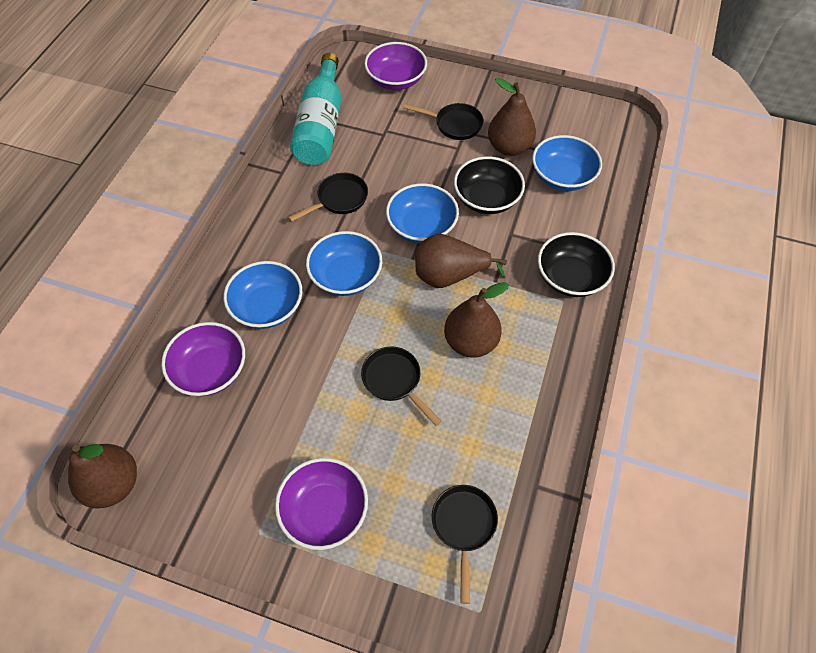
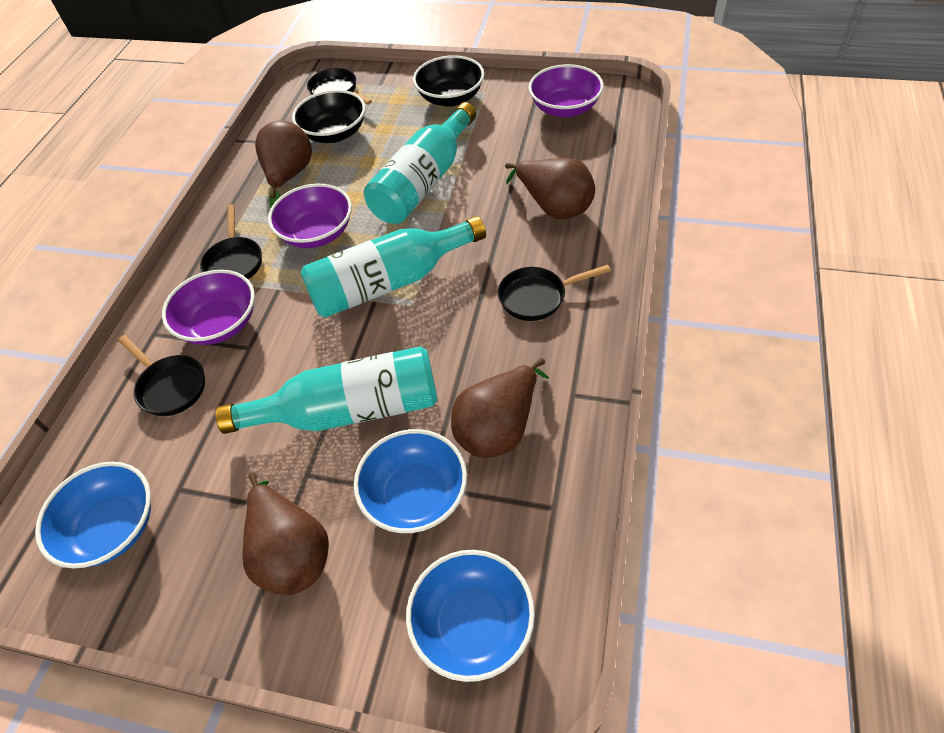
blue bowl: 4 -> 3
turquoise bottle: 1 -> 3

